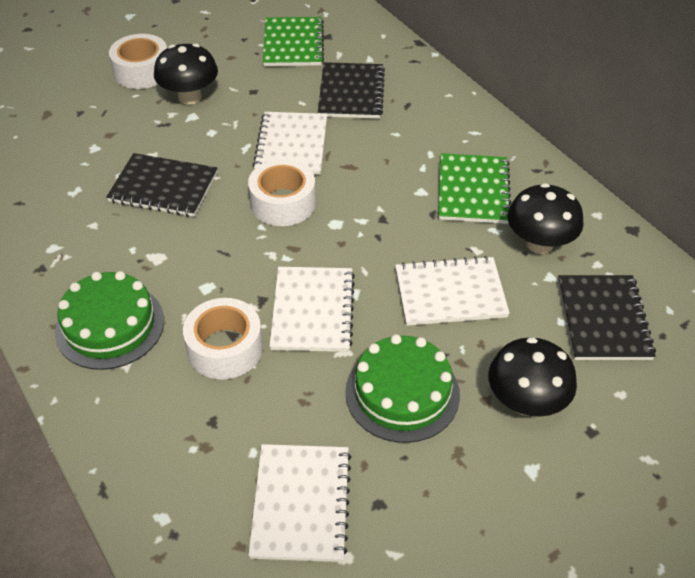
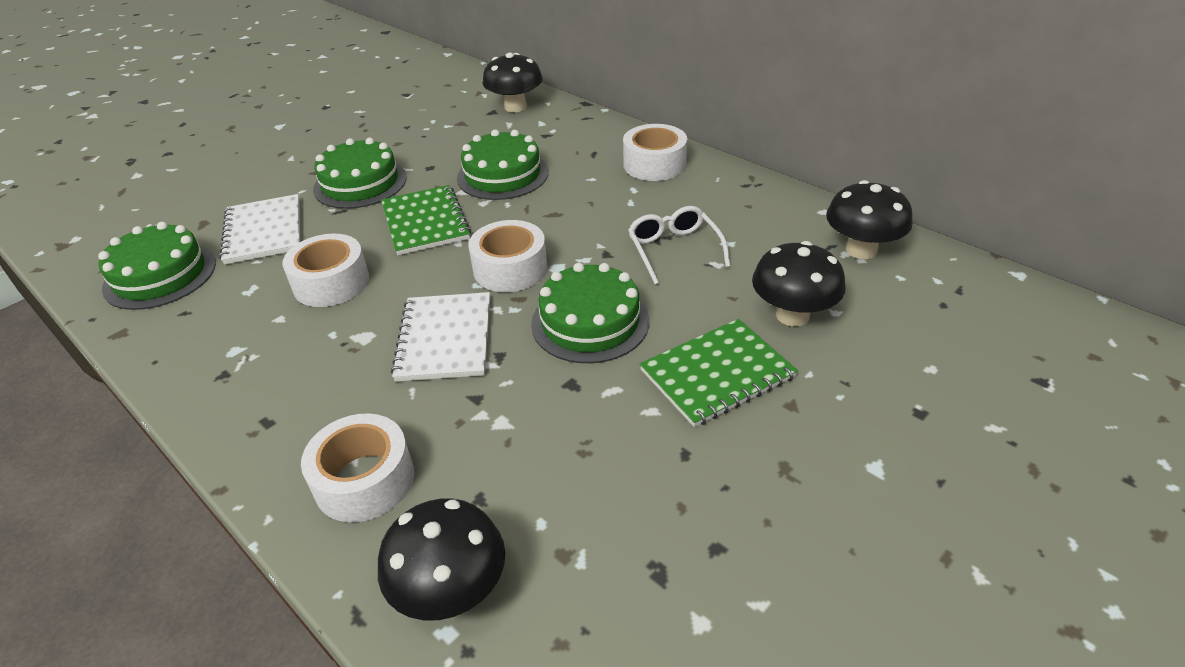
black mushroom: 3 -> 4
black notebook: 3 -> 0
green cake: 2 -> 4
white glasses: 0 -> 1
white notebook: 4 -> 2
white tape: 3 -> 4

